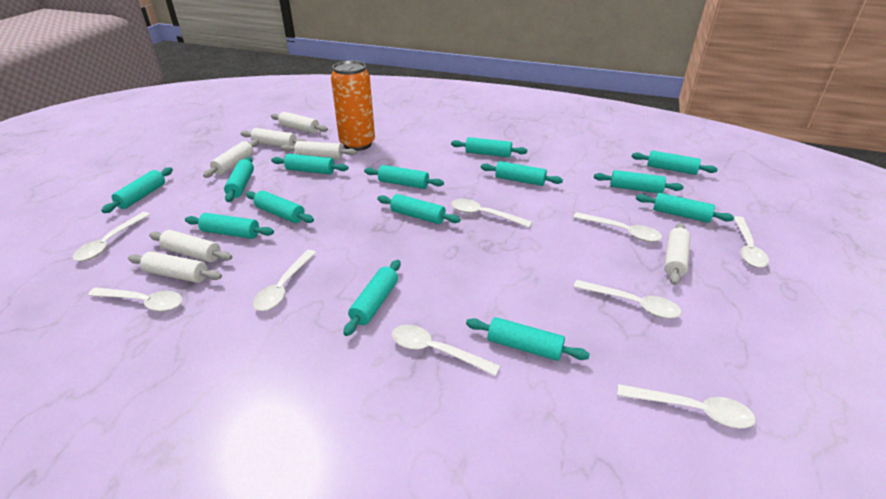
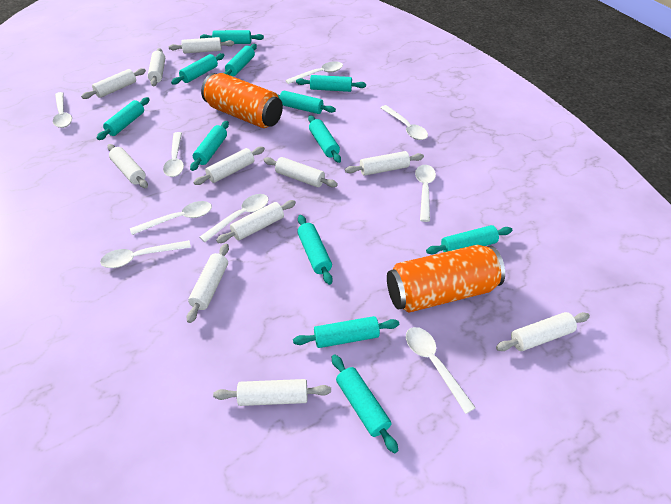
orange can: 1 -> 2
turquoise rolling pin: 14 -> 12
white rolling pin: 7 -> 11

